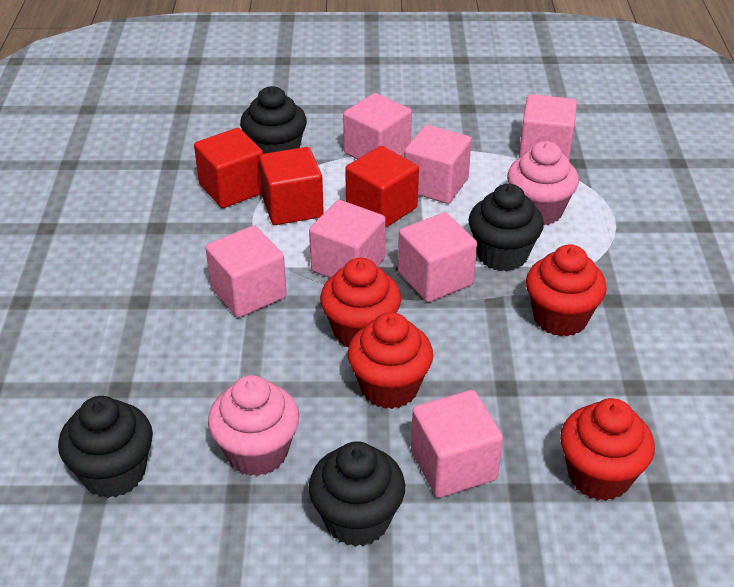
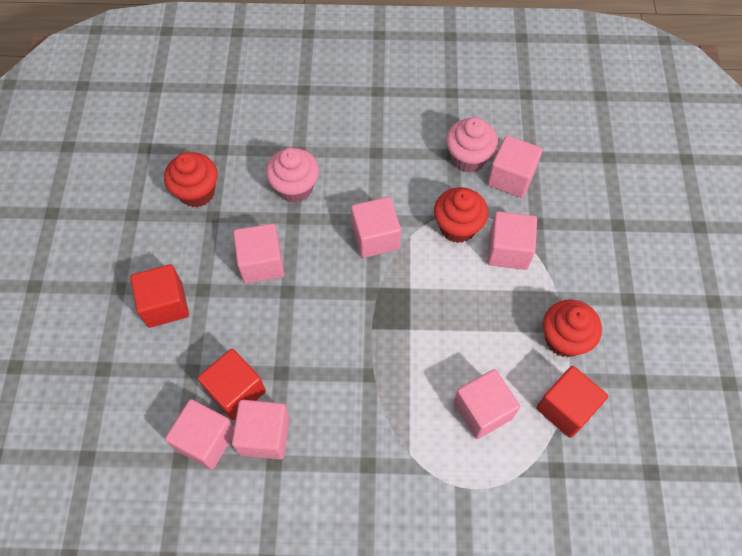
black cupcake: 4 -> 0
red cupcake: 4 -> 3

